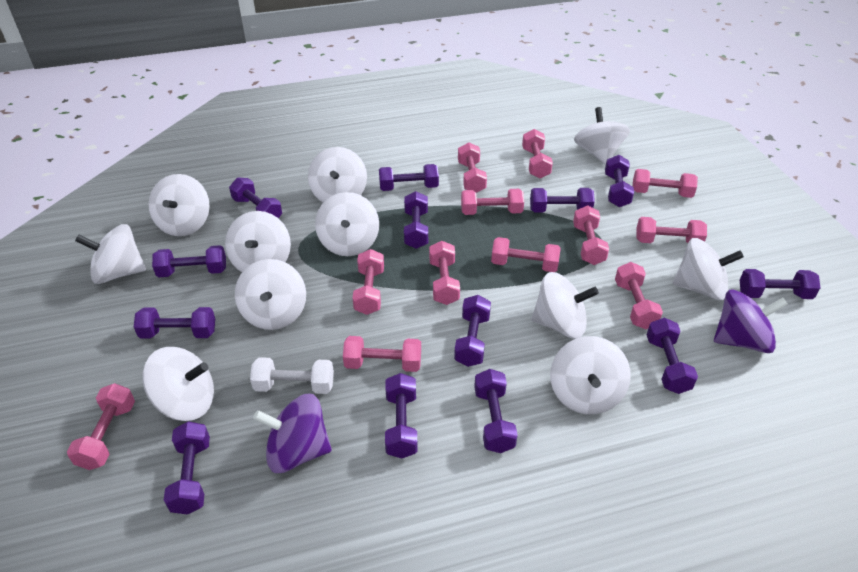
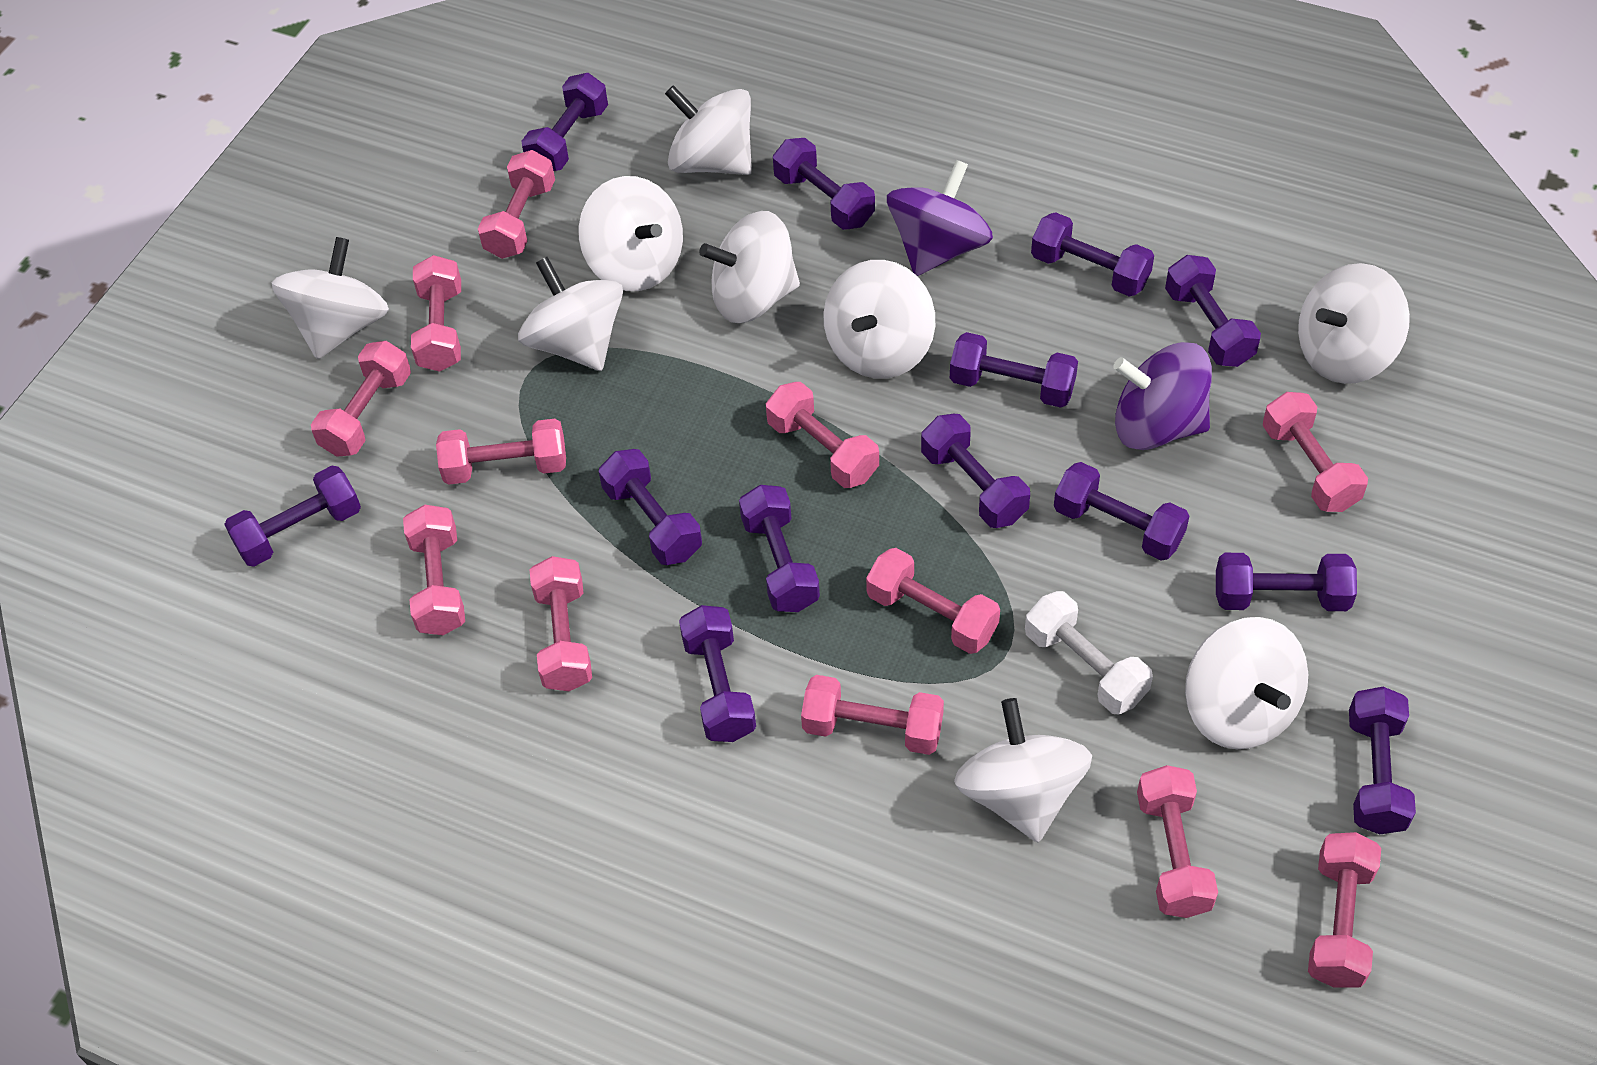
white spinning top: 11 -> 9

